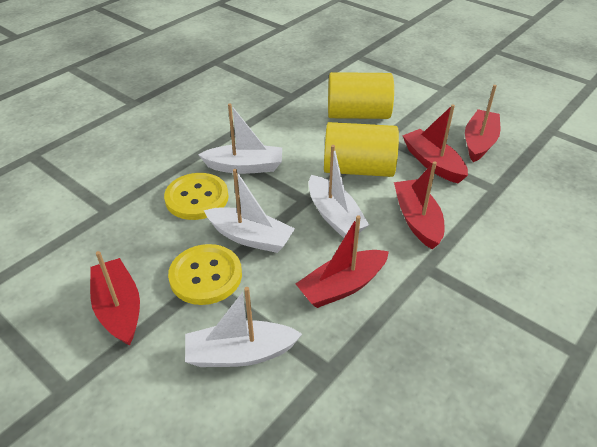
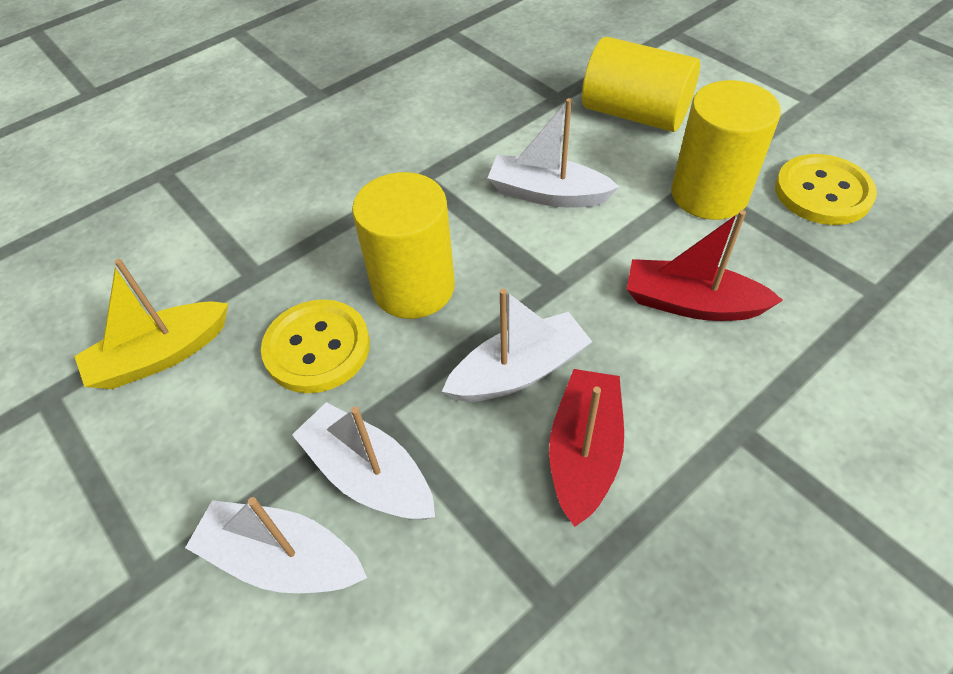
red boat: 5 -> 2
yellow boat: 0 -> 1
yellow cylinder: 2 -> 3

